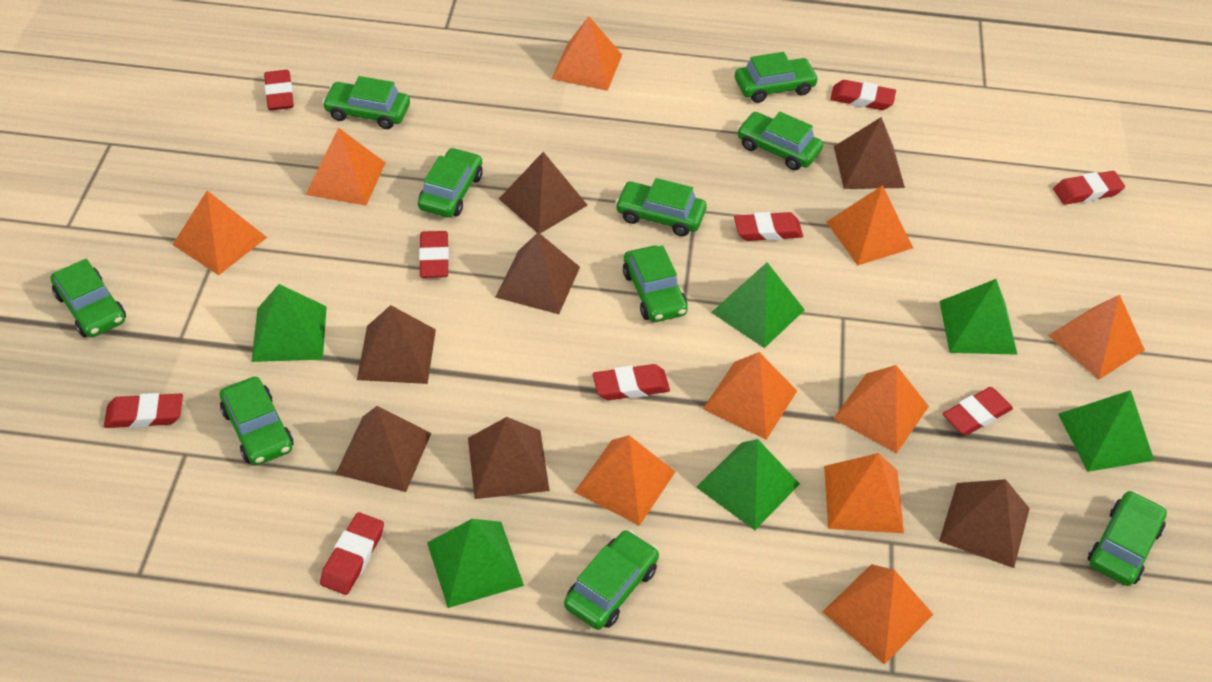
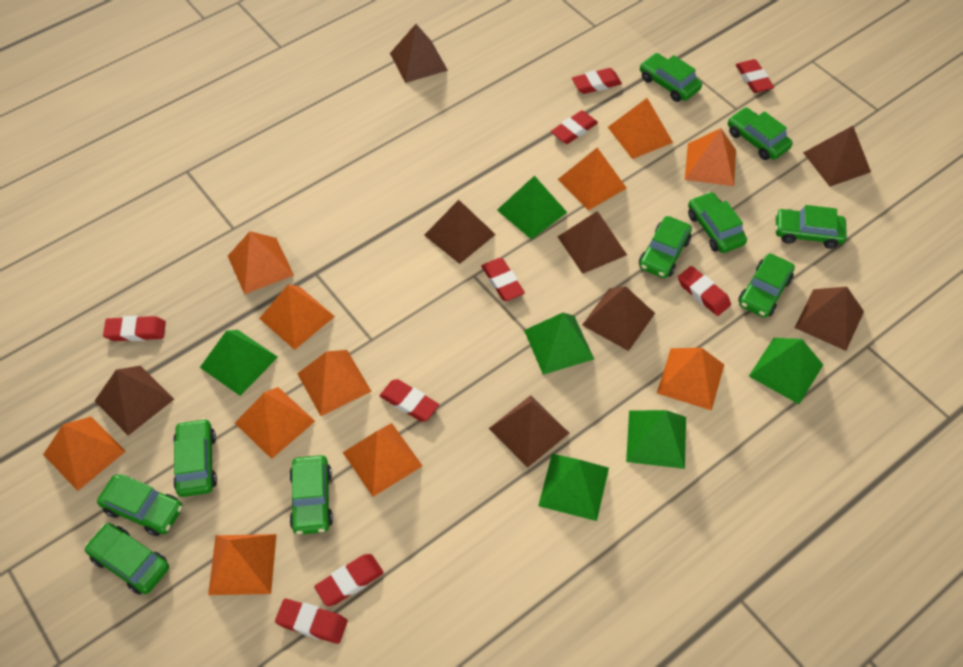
brown pyramid: 7 -> 8
orange pyramid: 10 -> 11

